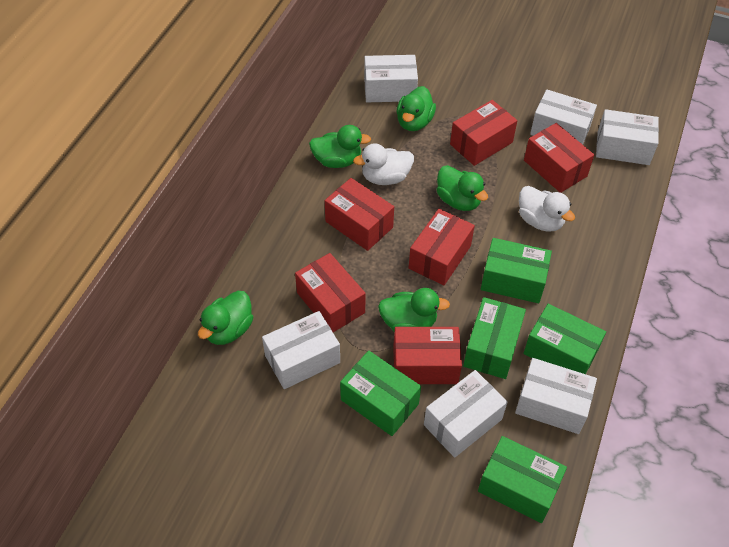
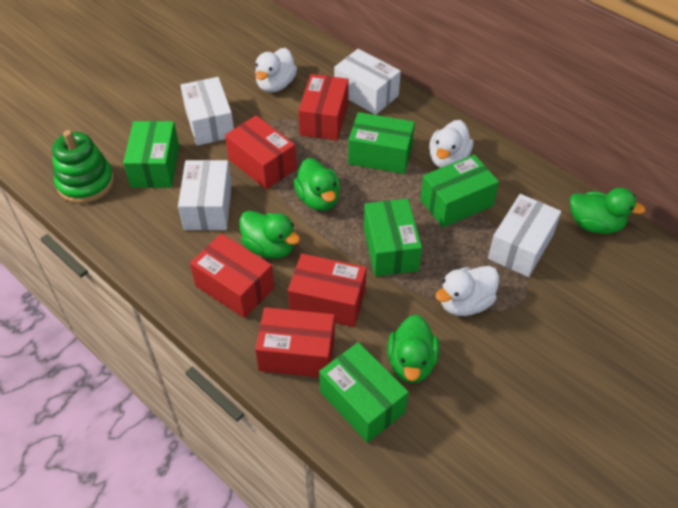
green duck: 5 -> 4
green stacking toy: 0 -> 1
red box: 6 -> 5
white box: 6 -> 4
white duck: 2 -> 3

